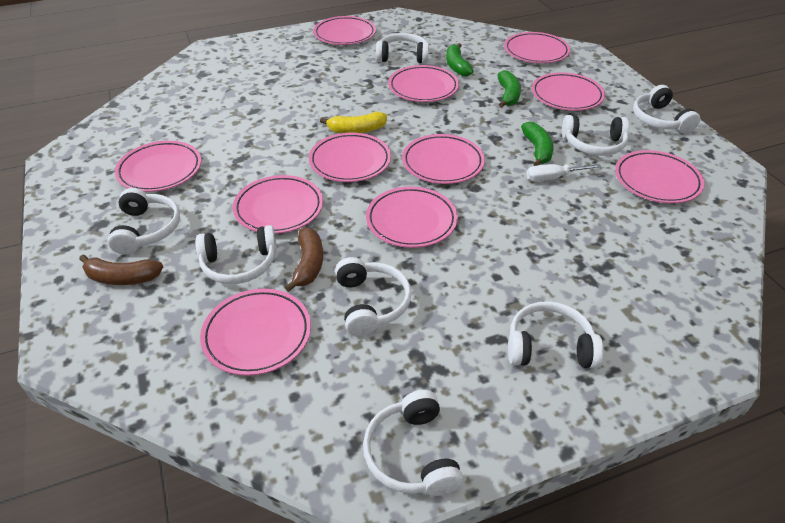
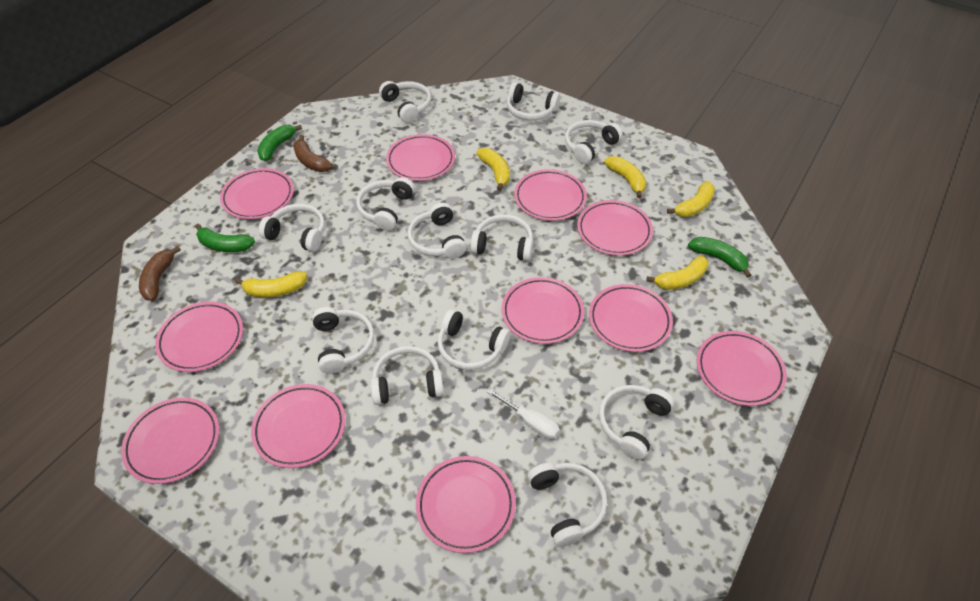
white headphones: 8 -> 12
yellow banana: 1 -> 5

